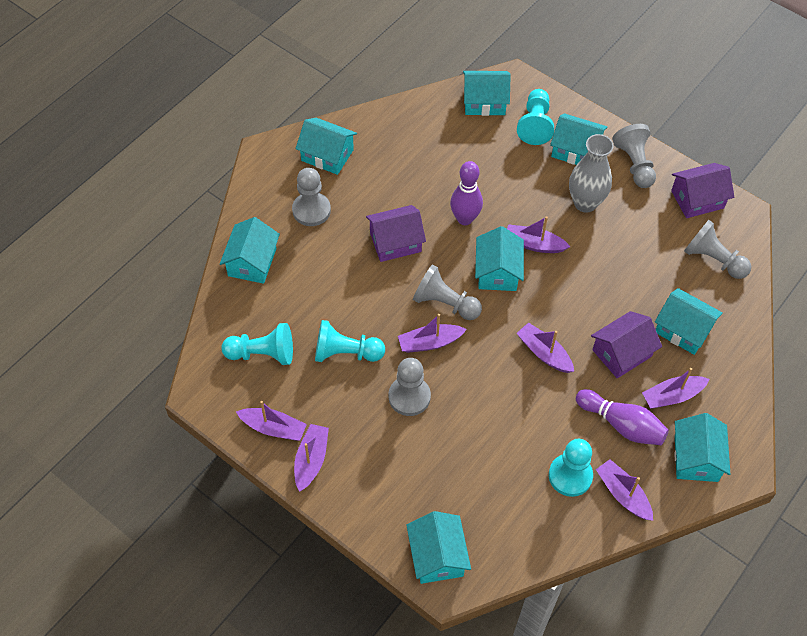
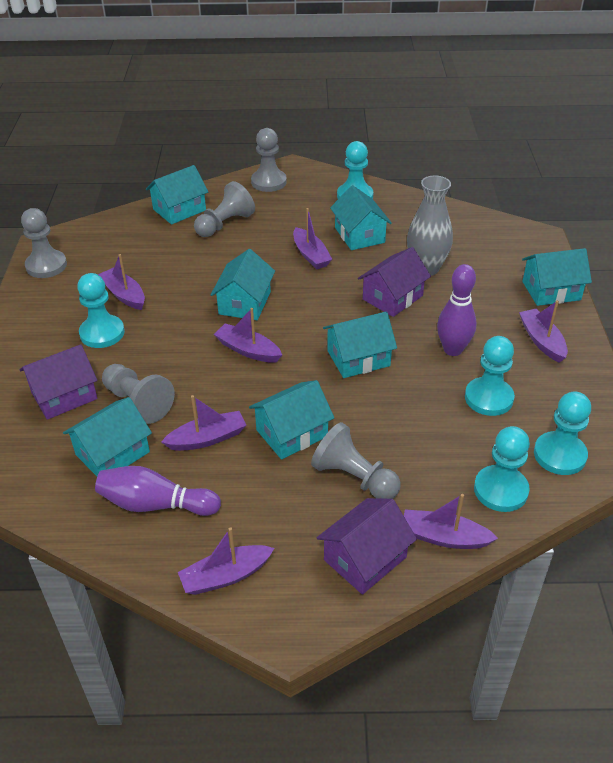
turquoise house: 8 -> 7
turquoise pawn: 4 -> 5

